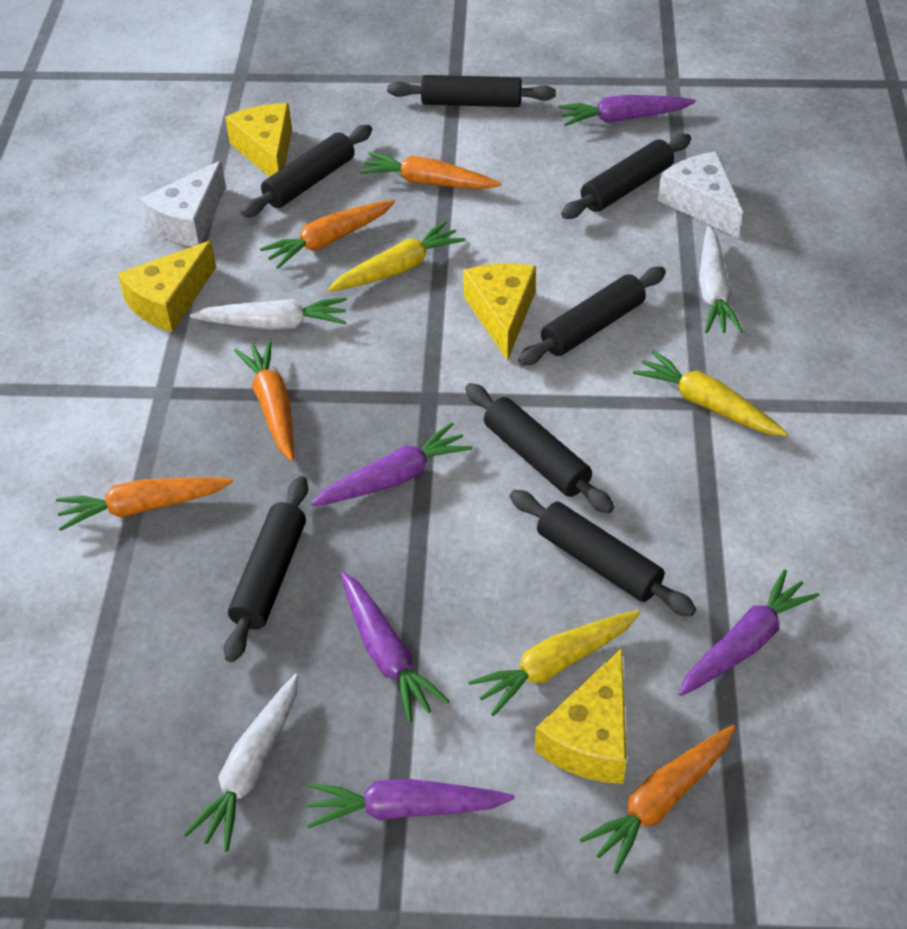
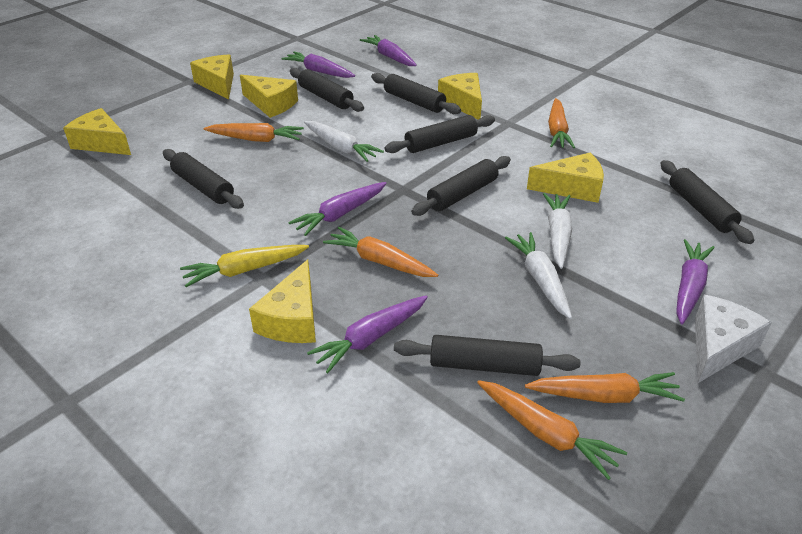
white cheese: 2 -> 1
yellow carrot: 3 -> 1
yellow cheese: 4 -> 6

